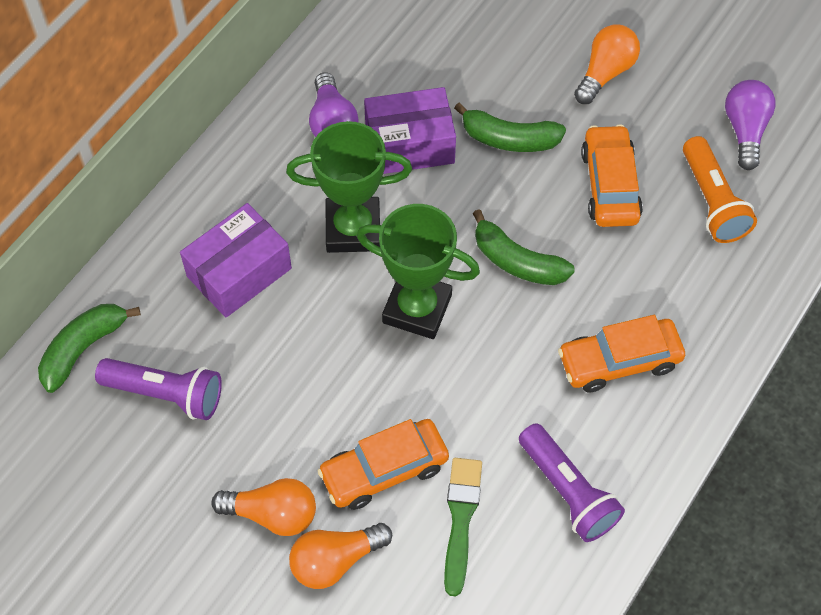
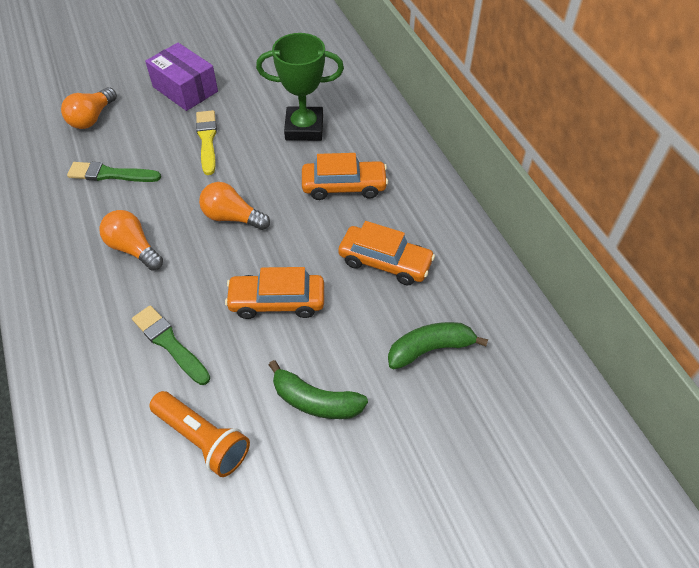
green banana: 3 -> 2
green brush: 1 -> 2
green trophy: 2 -> 1
purple box: 2 -> 1
purple flashlight: 2 -> 0
purple light bulb: 2 -> 0
yellow brush: 0 -> 1

